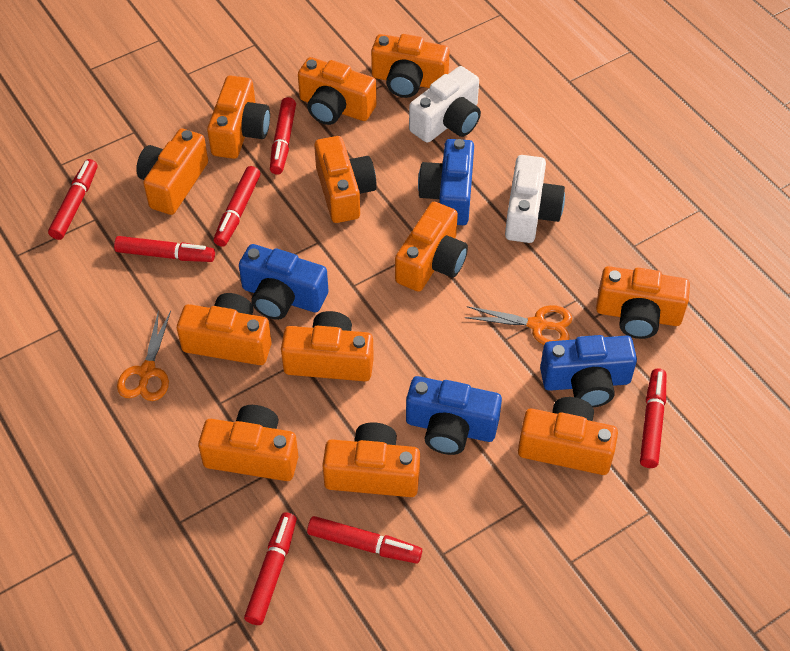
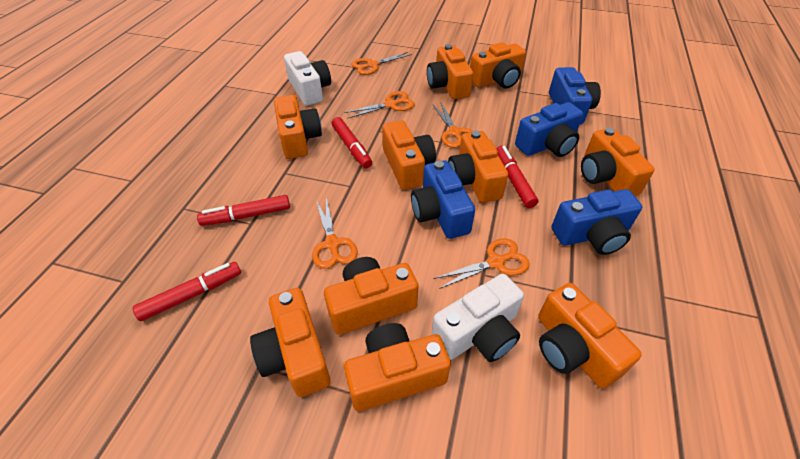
orange camera: 12 -> 10
orange scissors: 2 -> 5
red marker: 7 -> 4

